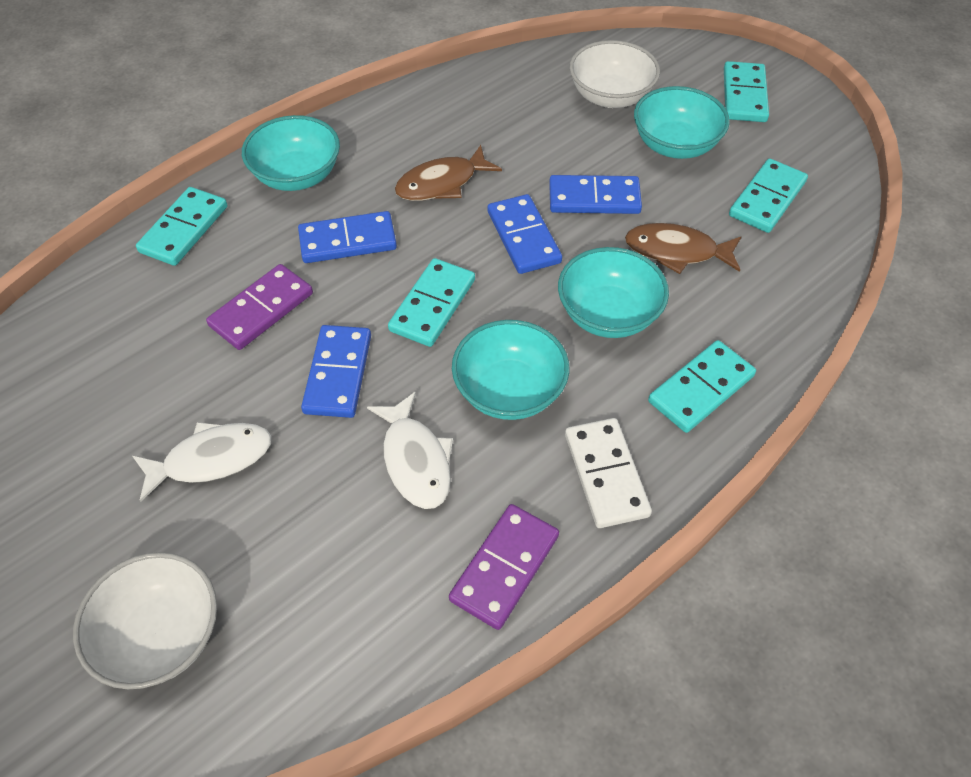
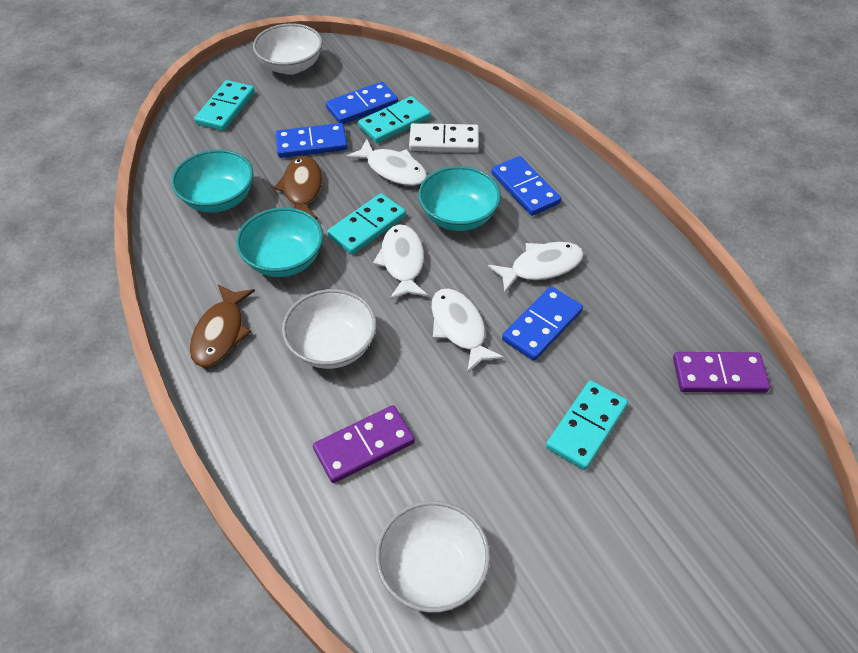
turquoise bowl: 4 -> 3
turquoise domino: 5 -> 4
white bowl: 2 -> 3
white fish: 2 -> 4

